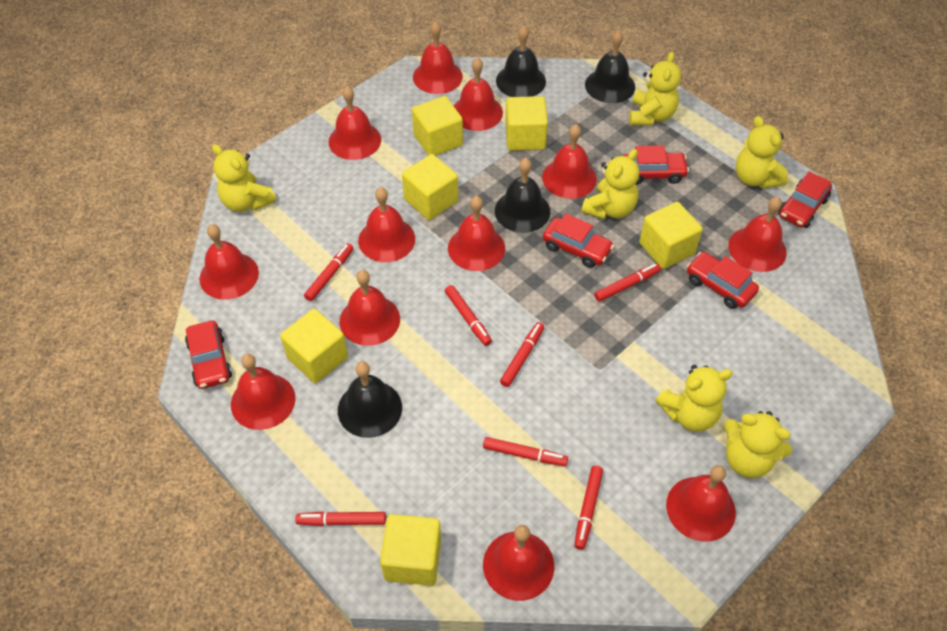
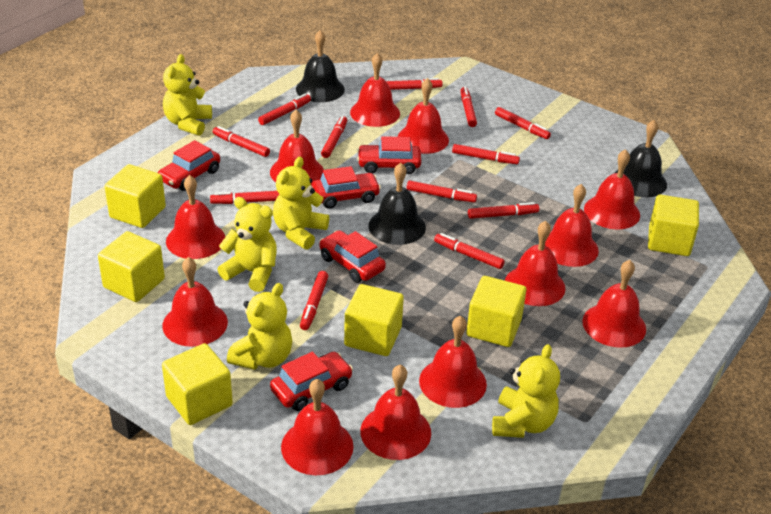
black bell: 4 -> 3
red marker: 7 -> 12
yellow teddy bear: 6 -> 5

